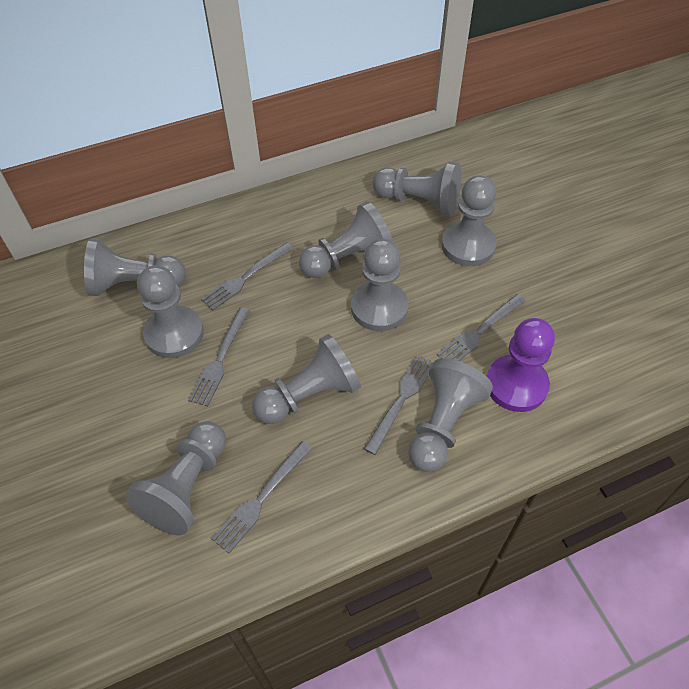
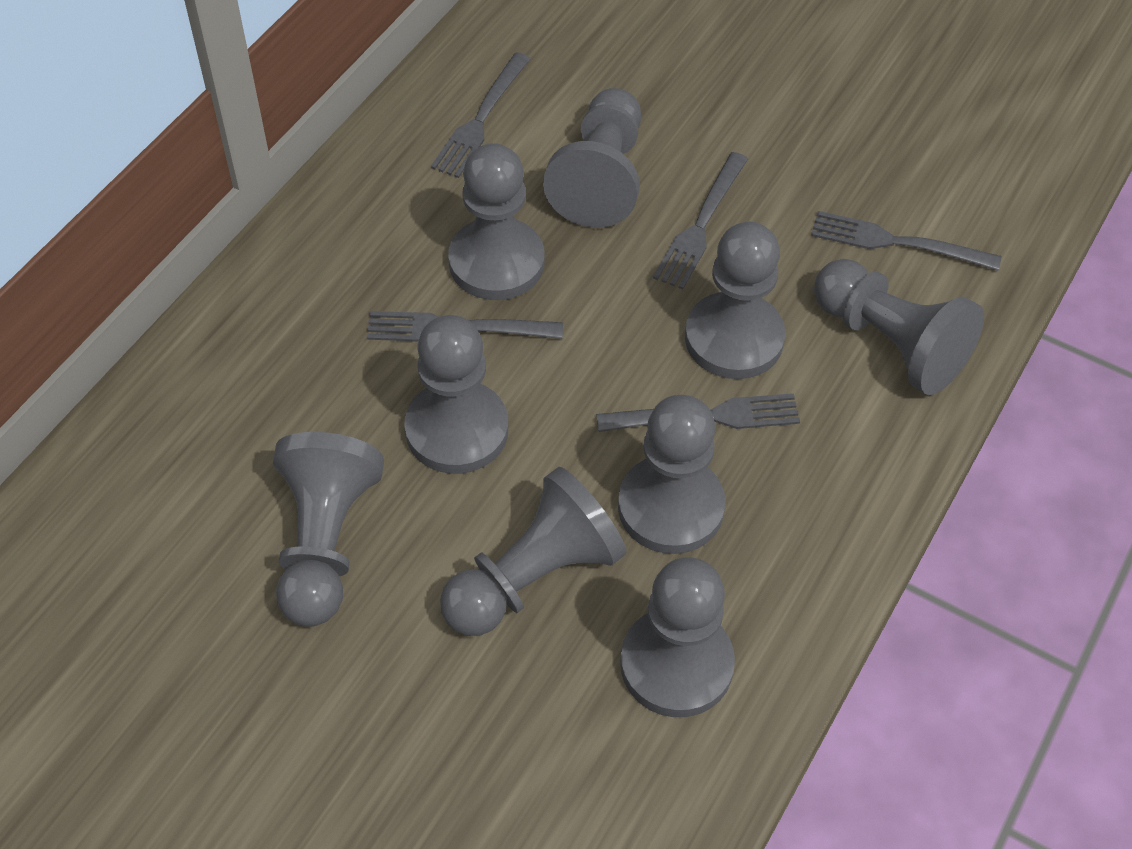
purple pawn: 1 -> 0

